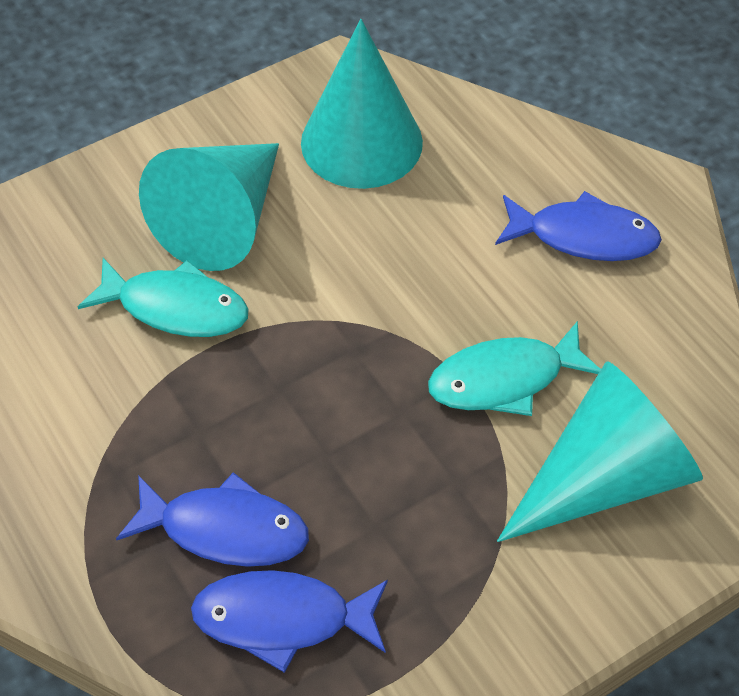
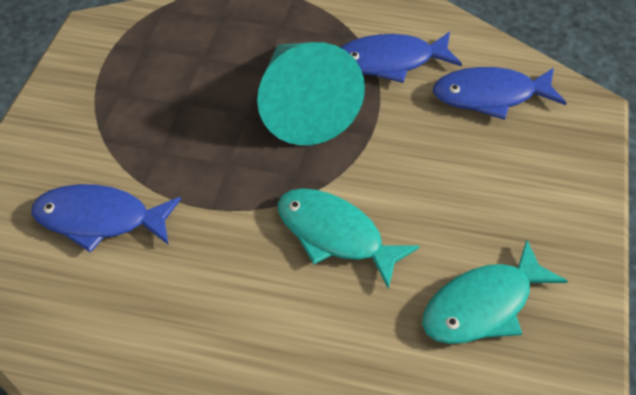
turquoise cone: 3 -> 1

